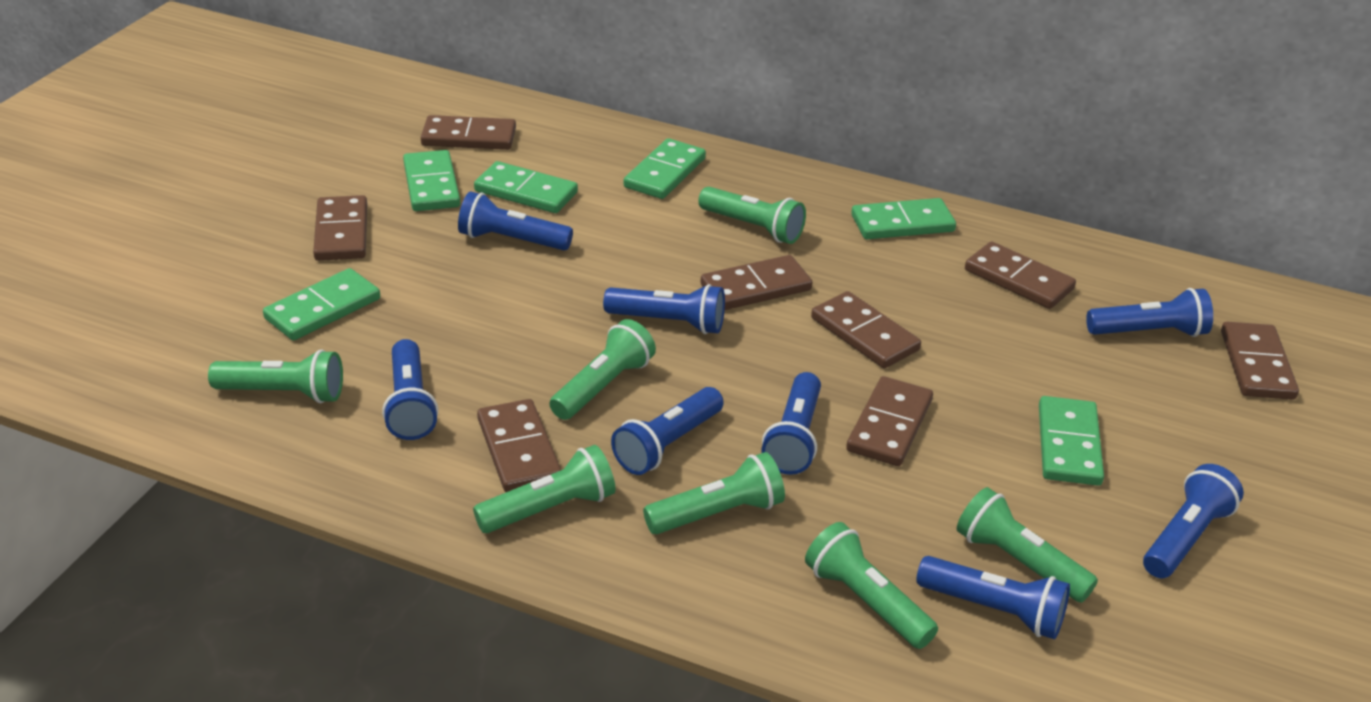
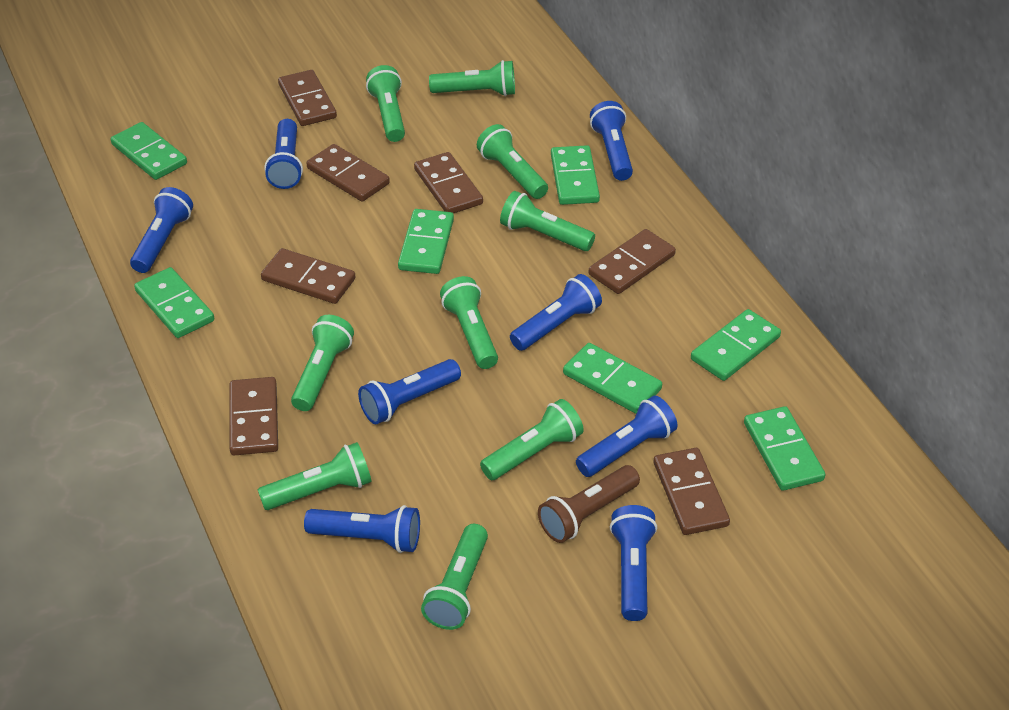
brown domino: 8 -> 7
brown flashlight: 0 -> 1
green domino: 6 -> 7
green flashlight: 7 -> 9

